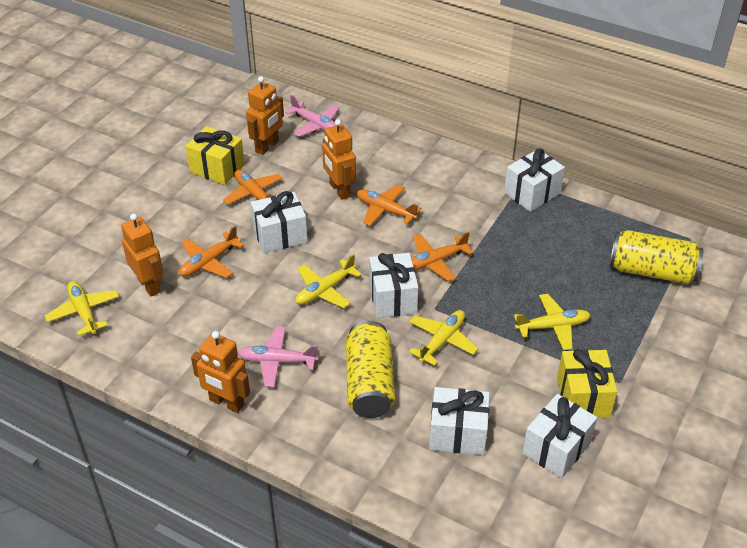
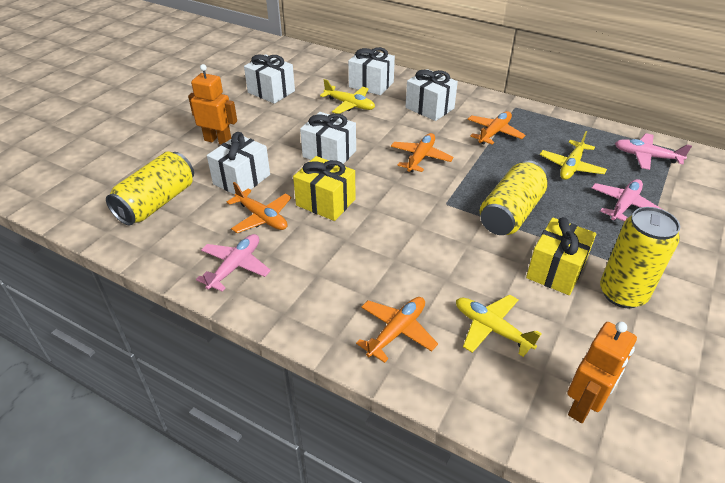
orange robot: 4 -> 2
pink plane: 2 -> 3
yellow can: 2 -> 3
yellow plane: 4 -> 3

